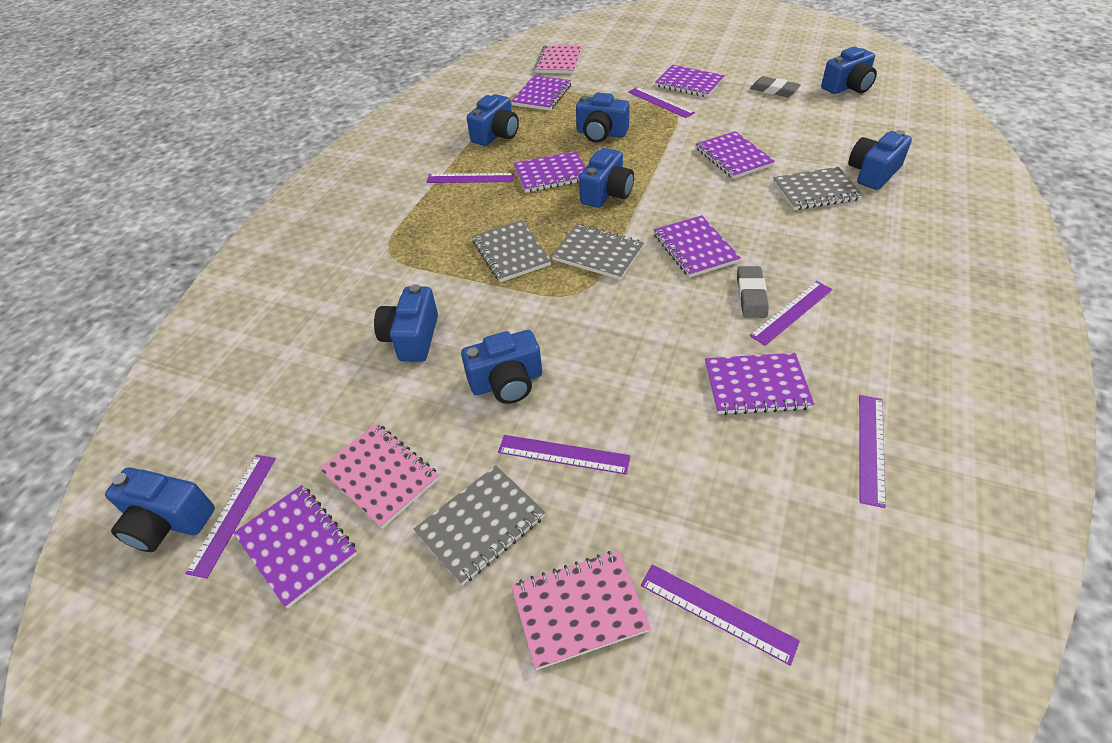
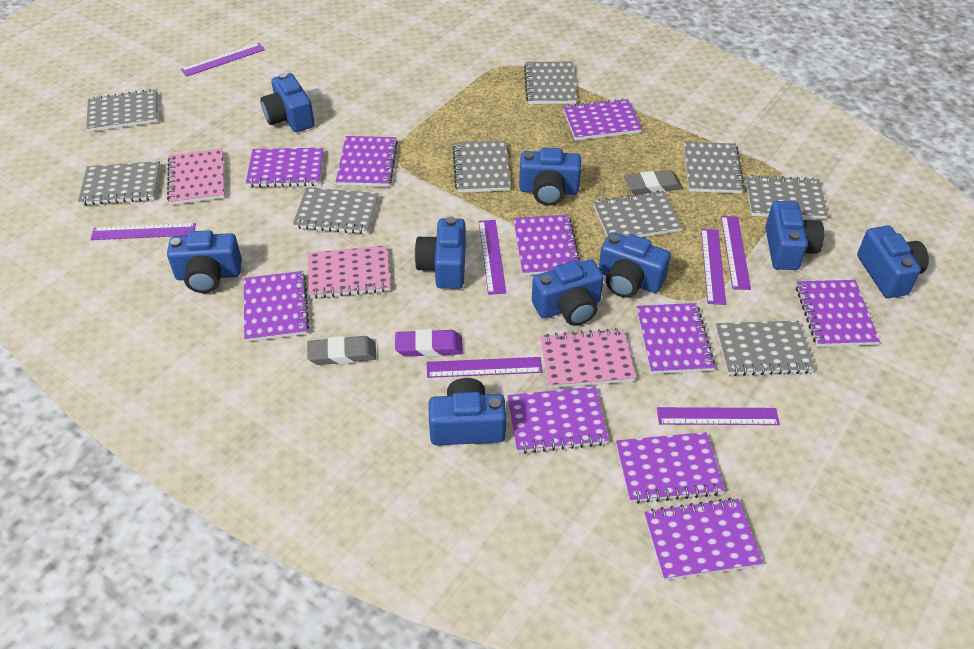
blue camera: 8 -> 9
grey notebook: 4 -> 9
purple eraser: 0 -> 1
purple notebook: 7 -> 10

